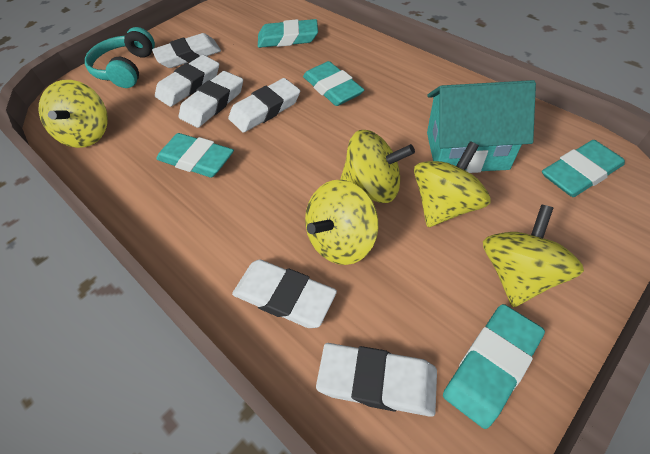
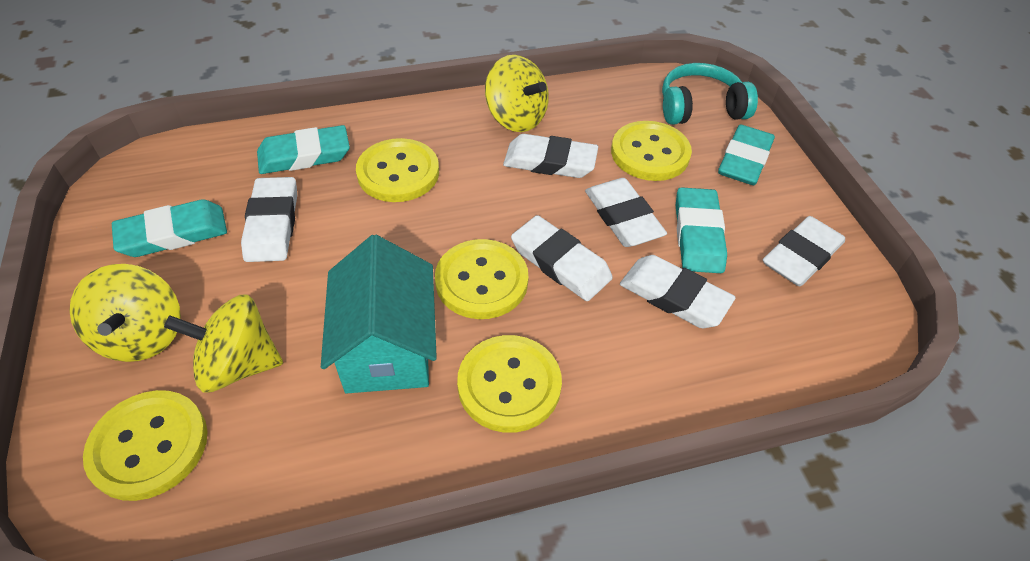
turquoise eraser: 5 -> 4
yellow button: 0 -> 5
yellow spinning top: 5 -> 3

